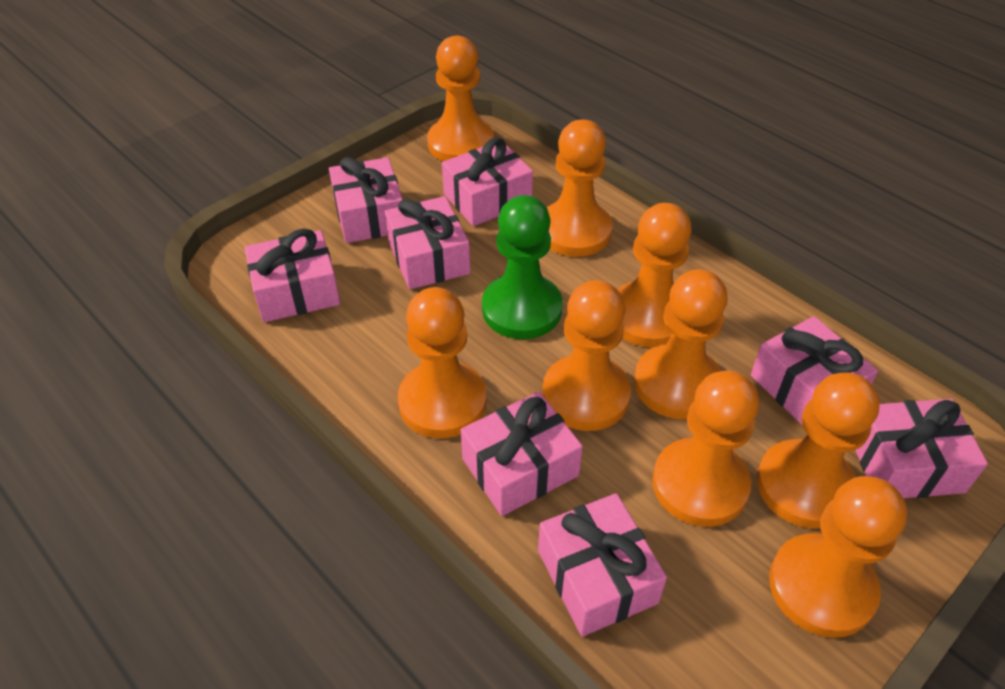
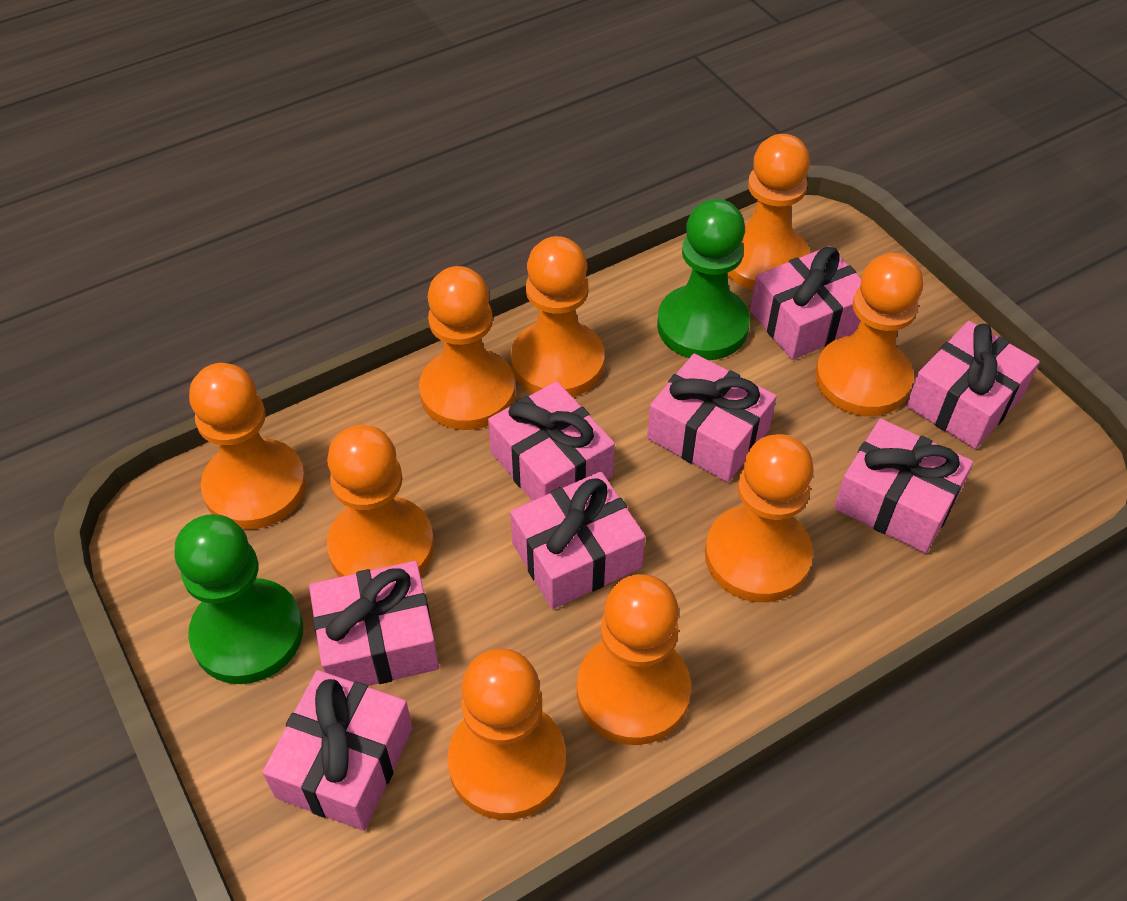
green pawn: 1 -> 2

